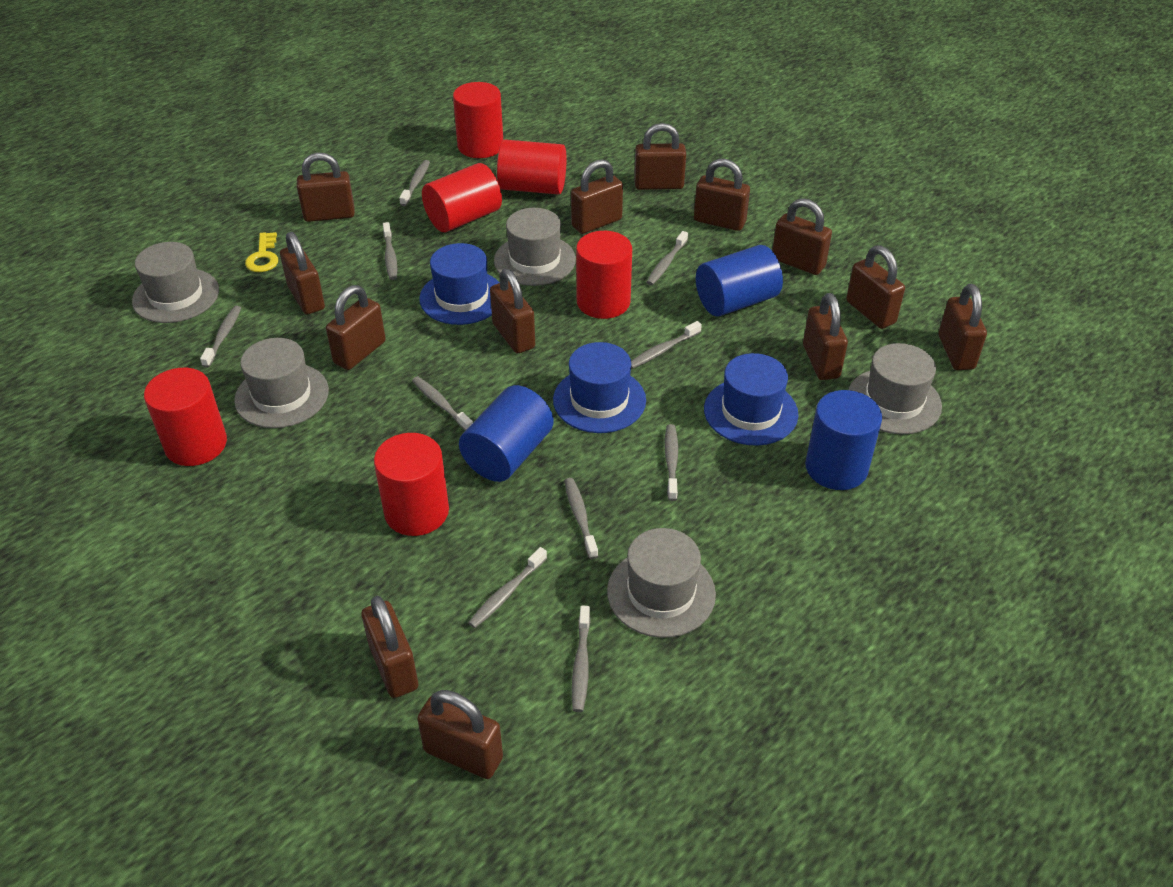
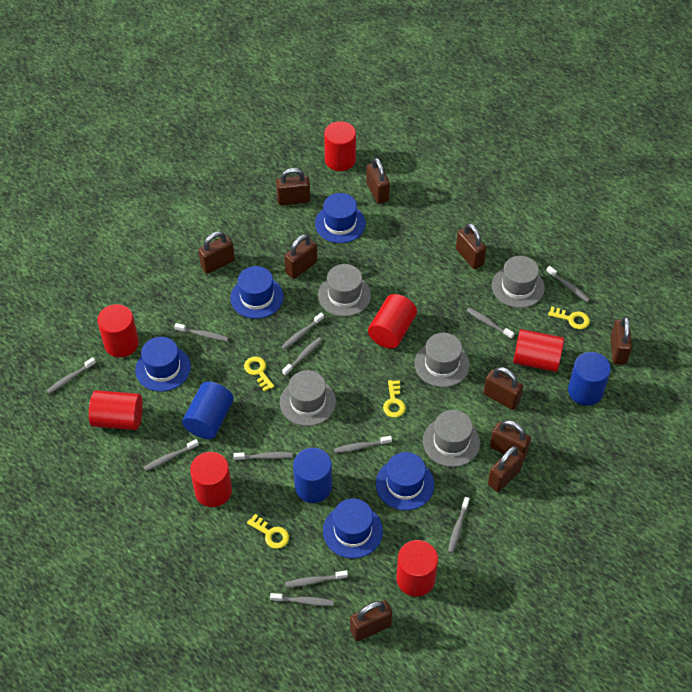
blue hat: 3 -> 5
brown padlock: 13 -> 10
grey toothbrush: 10 -> 12
red cylinder: 6 -> 7
yellow key: 1 -> 4

